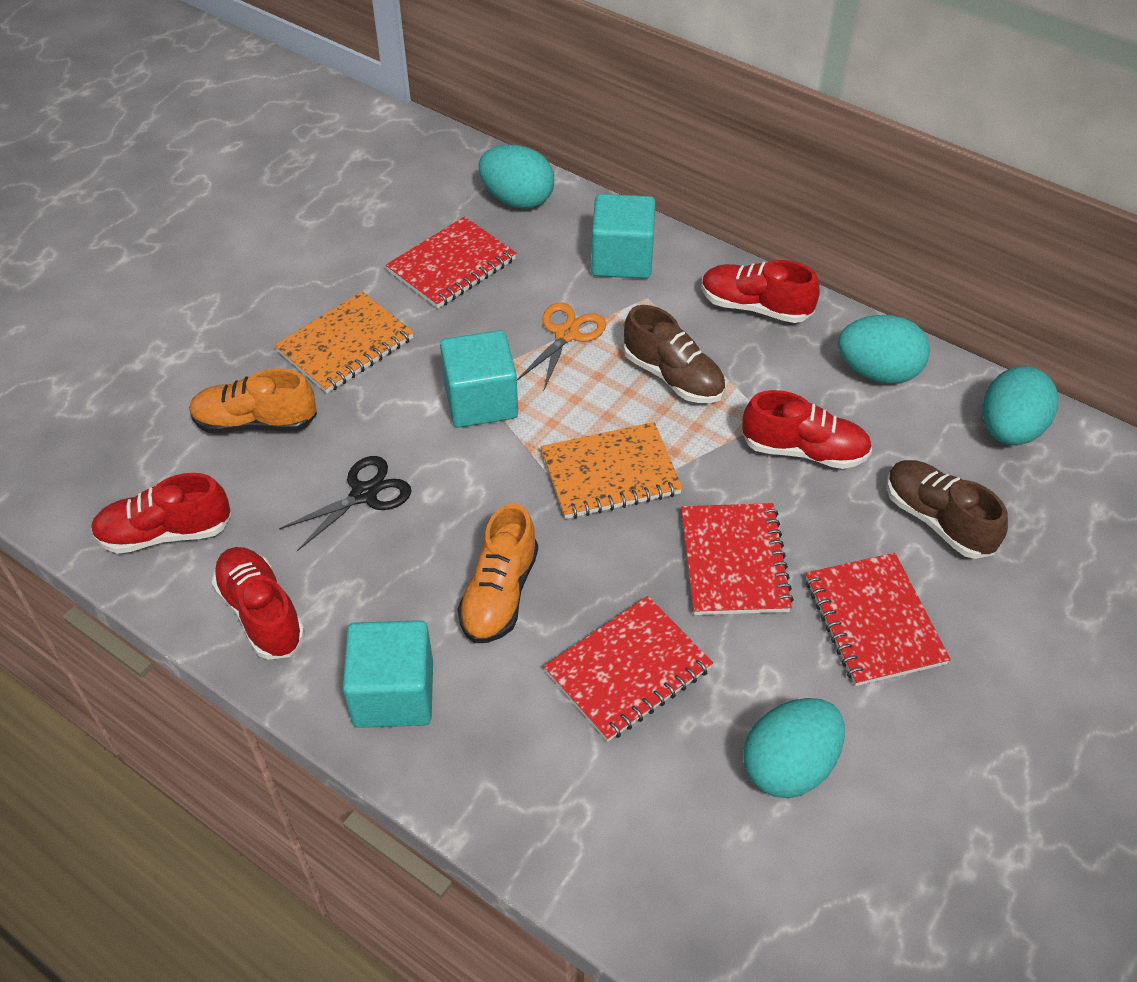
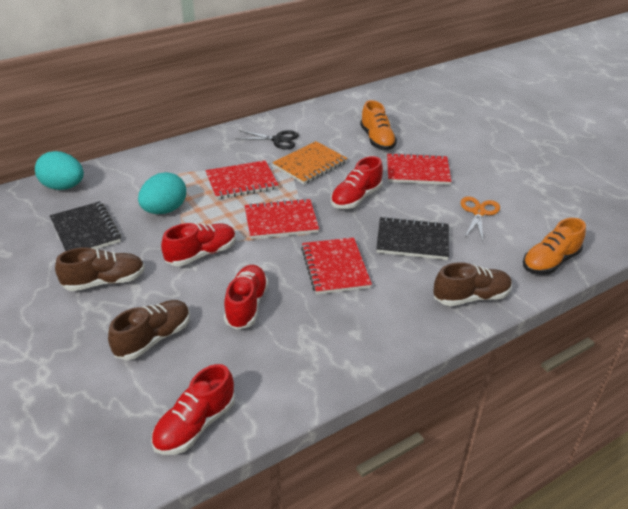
black notebook: 0 -> 2
brown shoe: 2 -> 3
orange notebook: 2 -> 1
turquoise cube: 3 -> 0
turquoise egg: 4 -> 2

